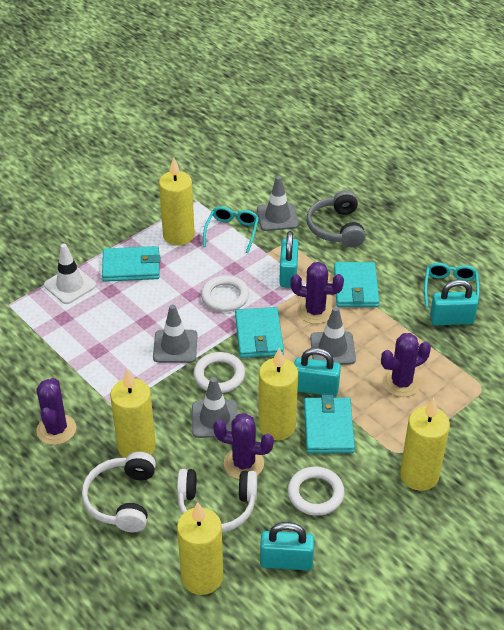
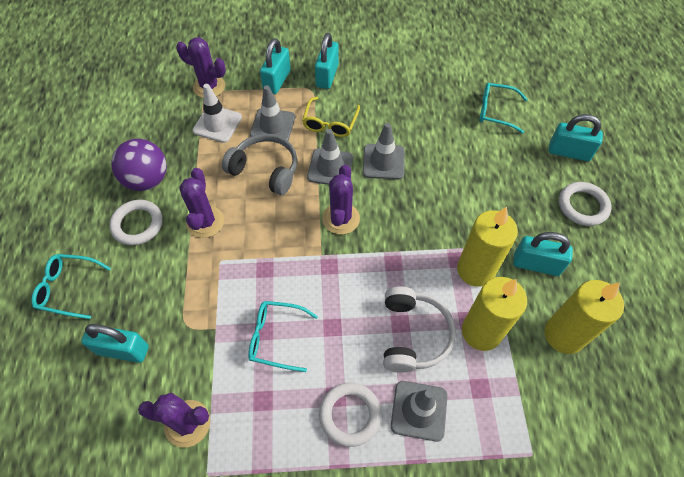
purple ball: 0 -> 1
turquoise glasses: 2 -> 3
turquoise padlock: 4 -> 5
turquoise wallet: 4 -> 0
white headphones: 2 -> 1
yellow candle: 5 -> 3
yellow glasses: 0 -> 1

